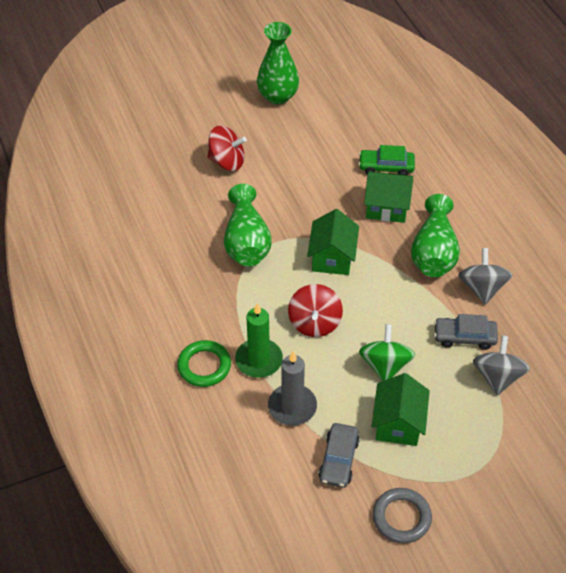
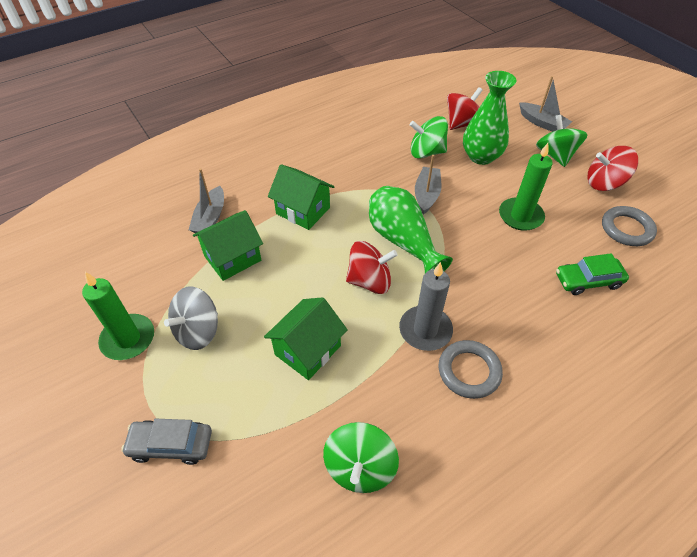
green candle: 1 -> 2
green ring: 1 -> 0
green spinning top: 1 -> 3
green vase: 3 -> 2
grey boat: 0 -> 3
grey car: 2 -> 1
grey ring: 1 -> 2
grey spinning top: 2 -> 1
red spinning top: 2 -> 3

